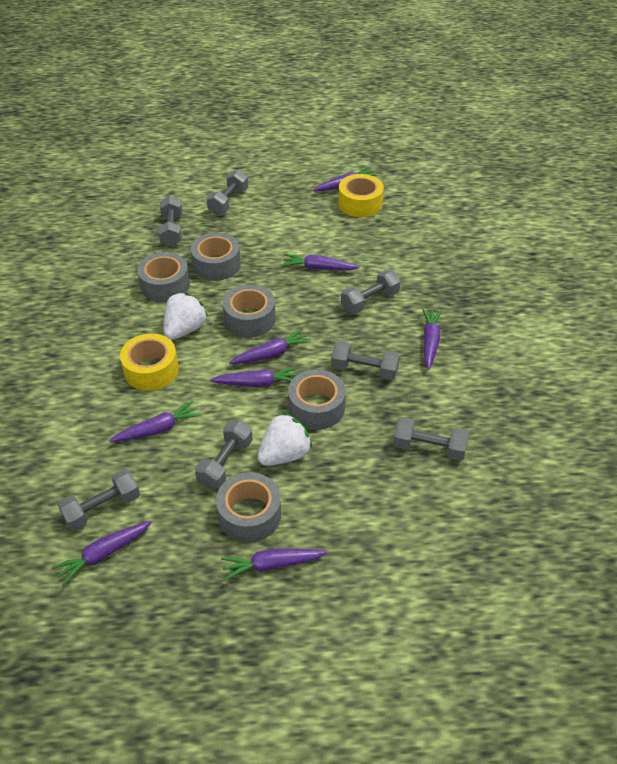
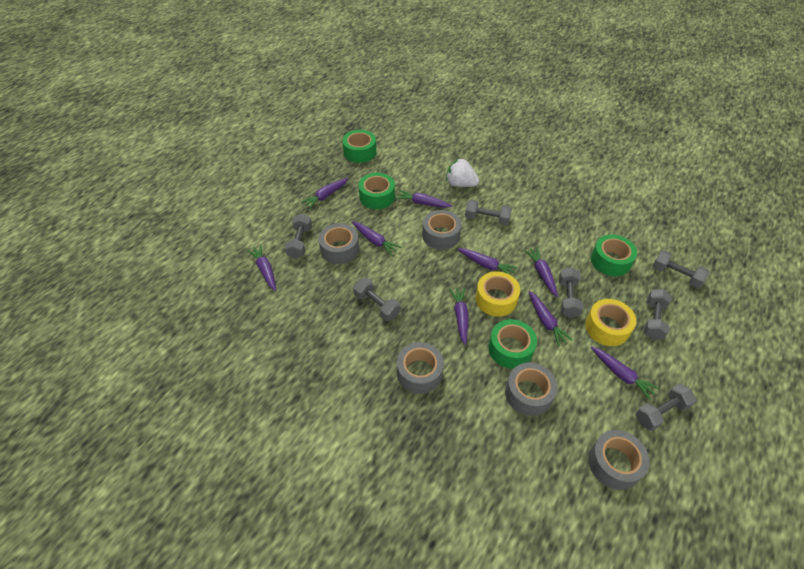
green tape: 0 -> 4
purple carrot: 8 -> 9
white strawberry: 2 -> 1

